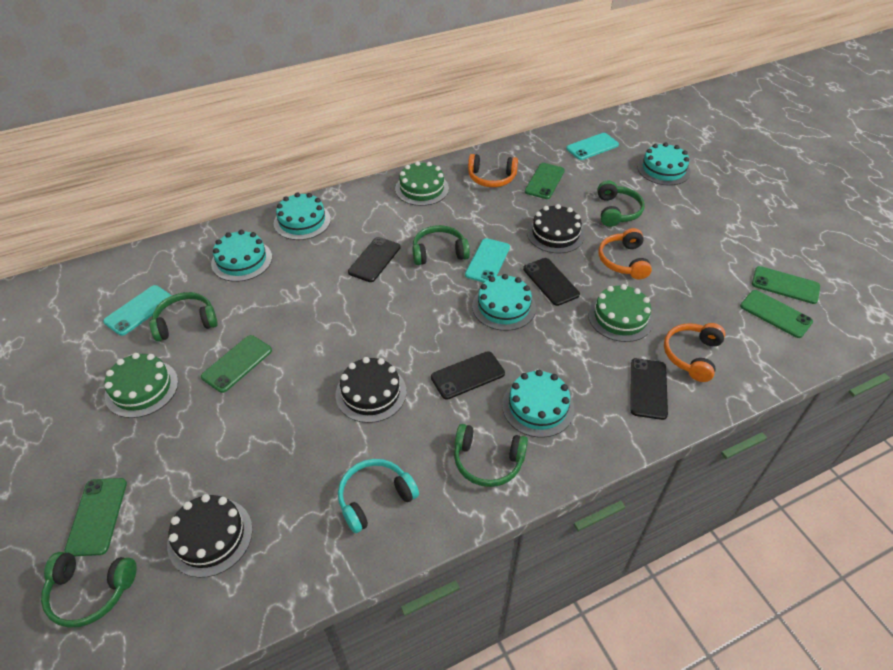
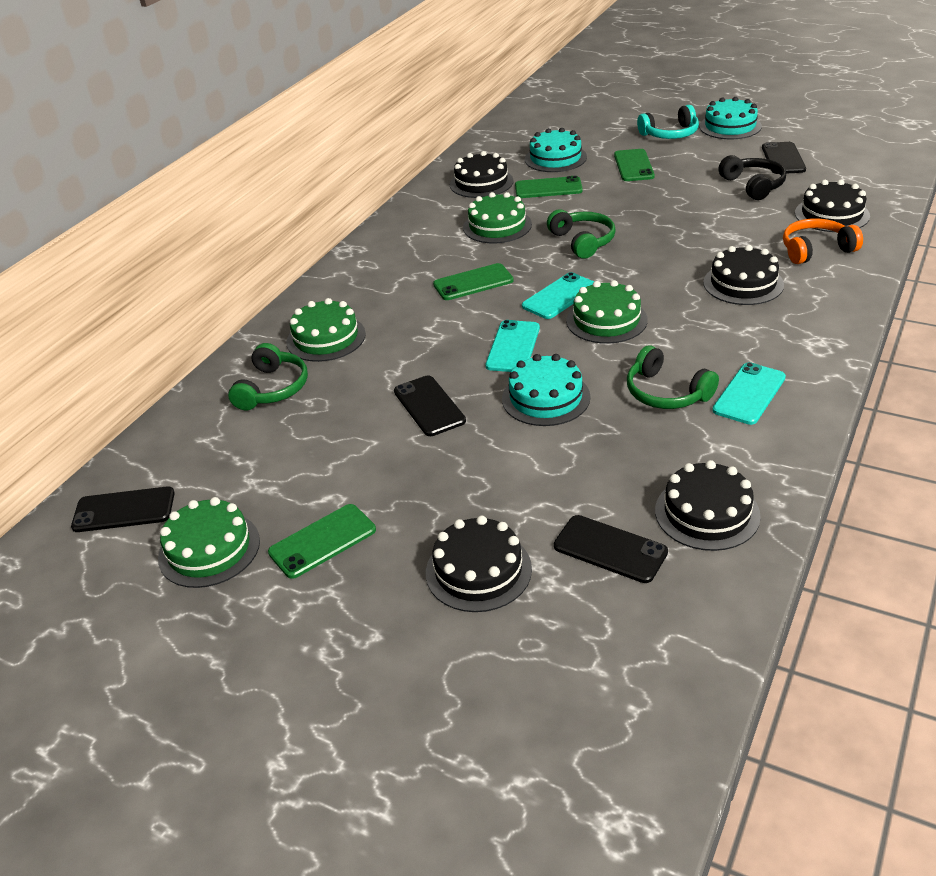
black cake: 3 -> 5
black headphones: 0 -> 1
green cake: 3 -> 4
green headphones: 5 -> 3
green phone: 5 -> 4
orange headphones: 3 -> 1
turquoise cake: 5 -> 3

